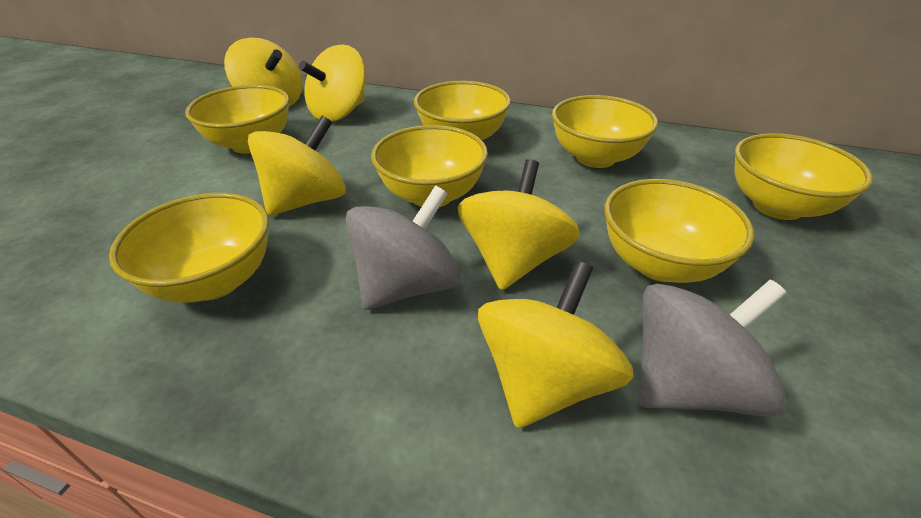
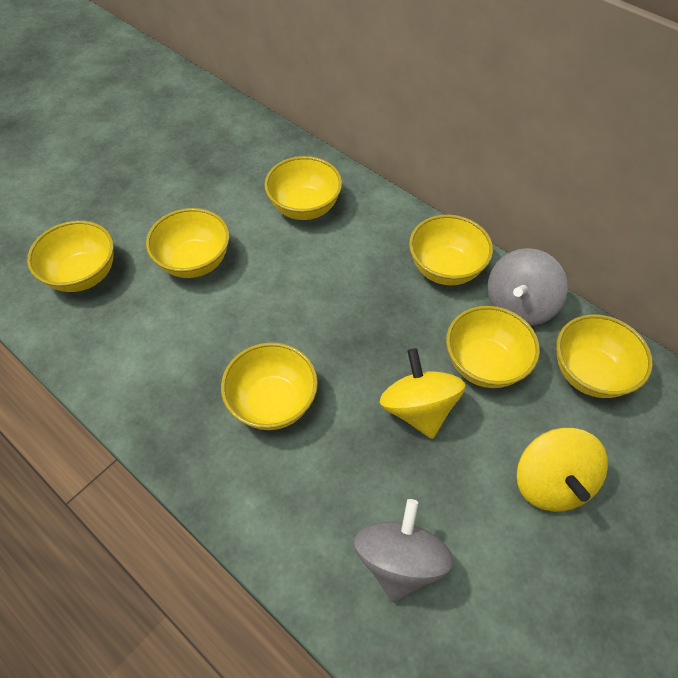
yellow spinning top: 5 -> 2

